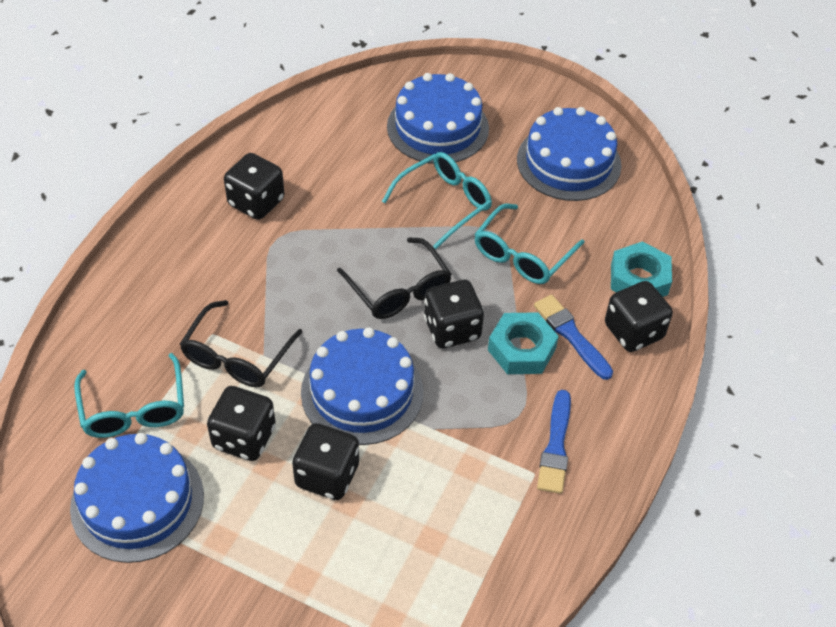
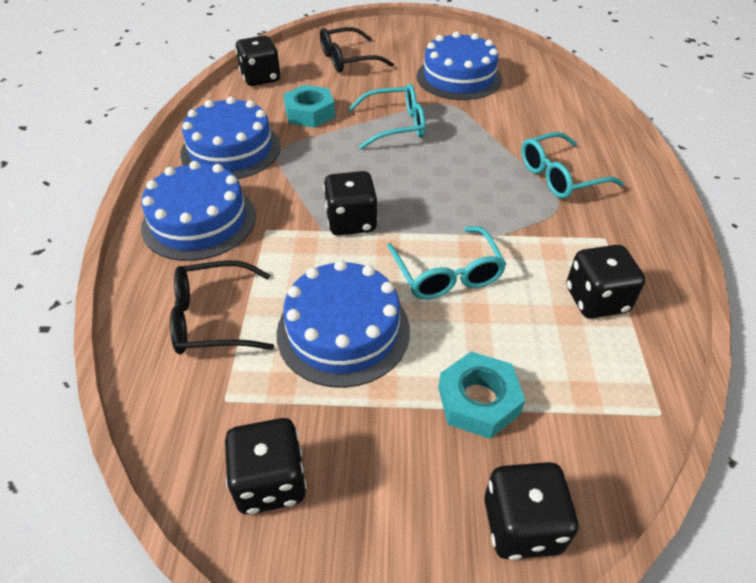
blue brush: 2 -> 0

